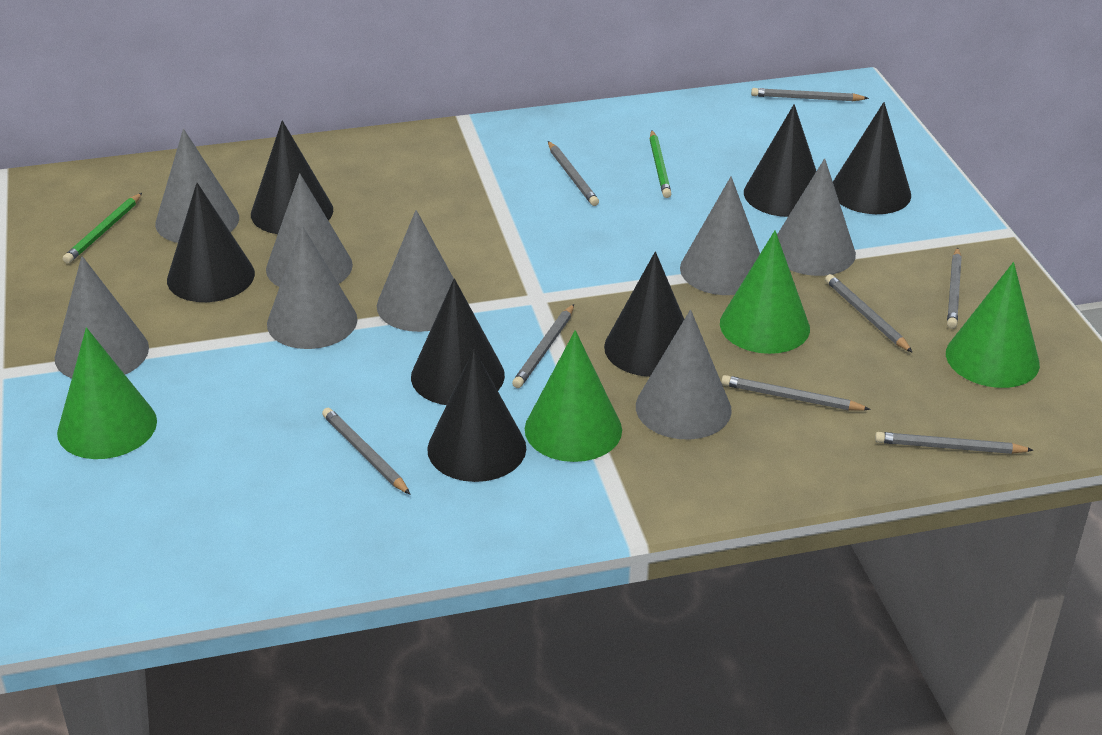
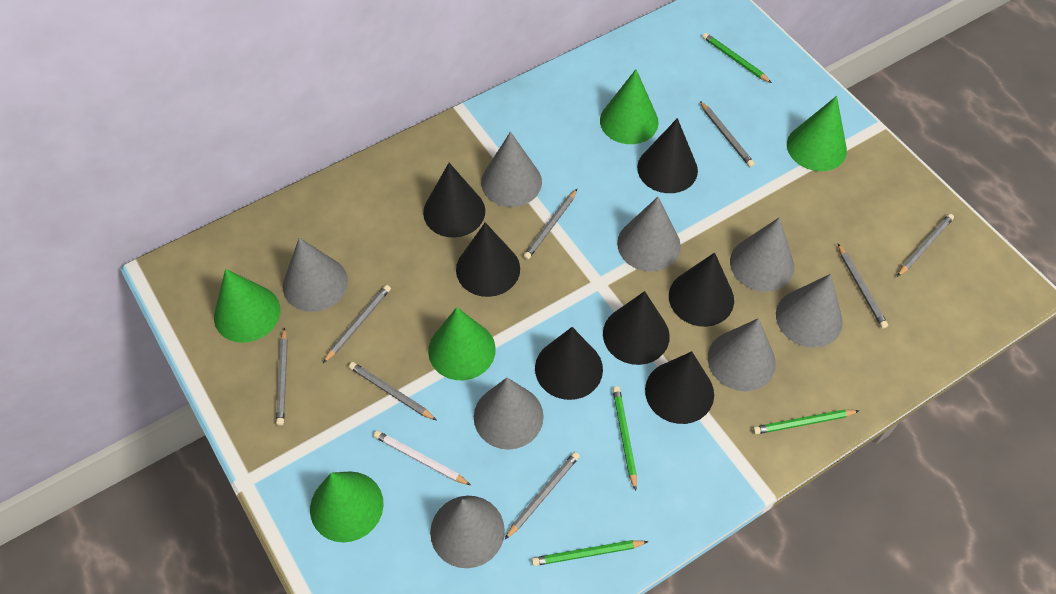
green cone: 4 -> 5
green pencil: 2 -> 4
white pencil: 0 -> 1

